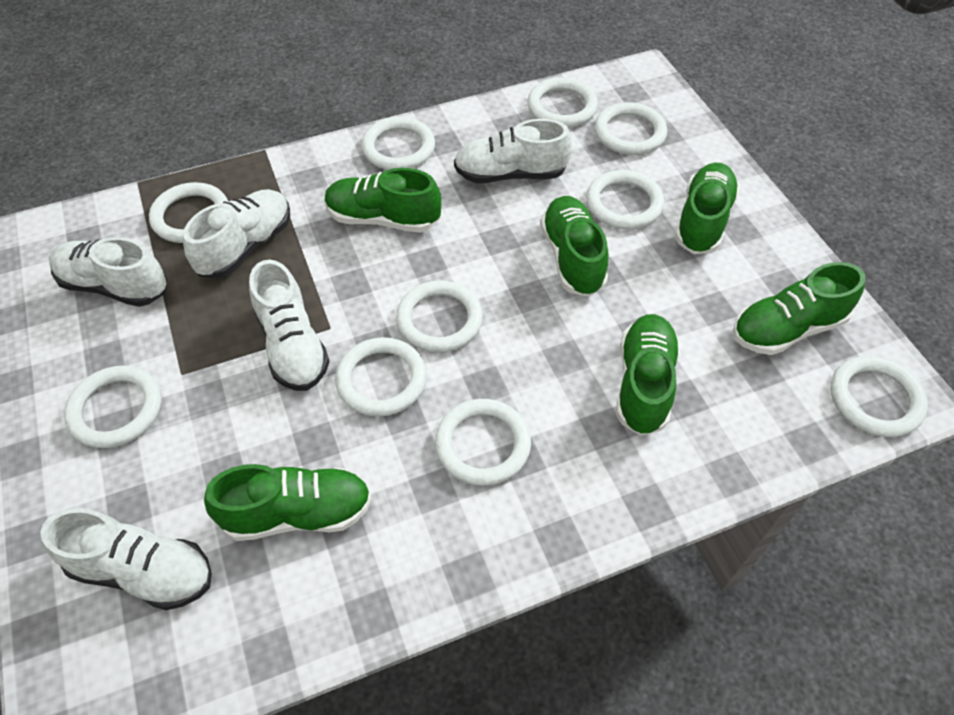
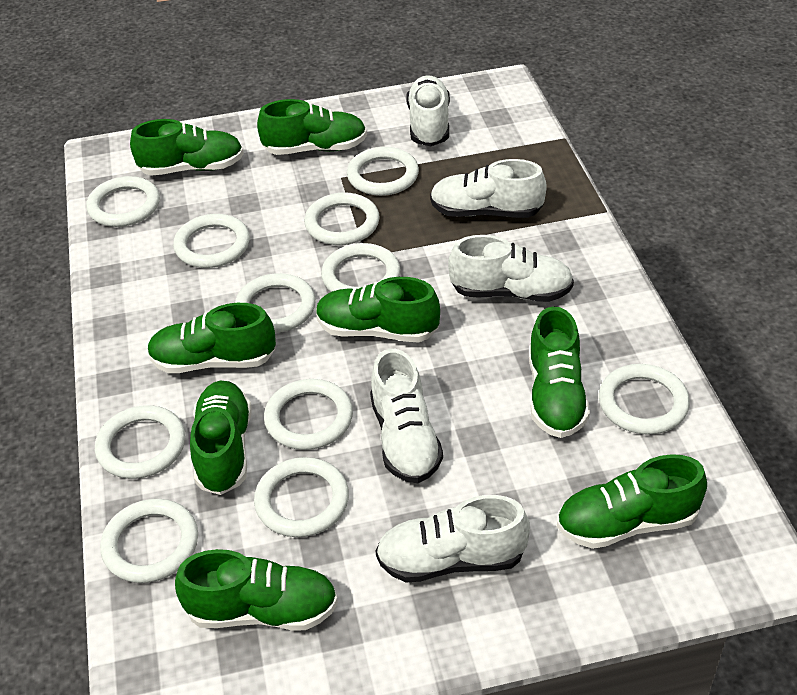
green shoe: 6 -> 8
white ring: 10 -> 11

